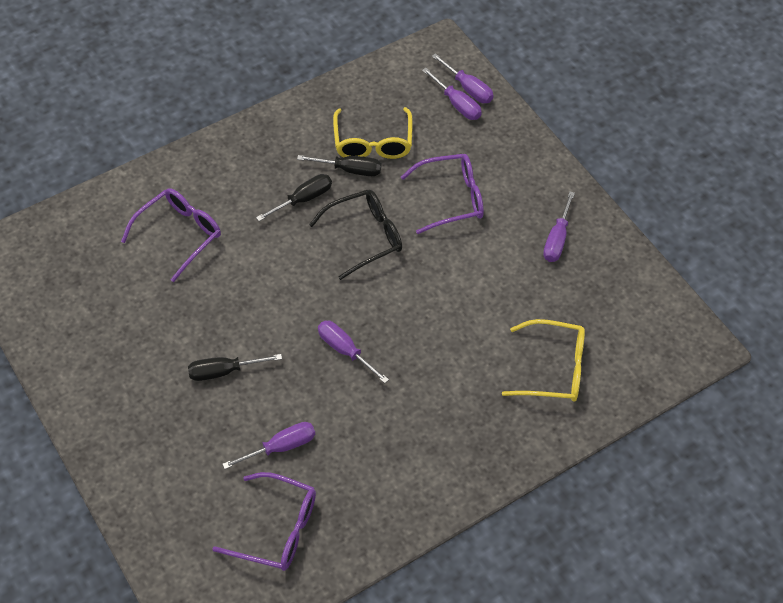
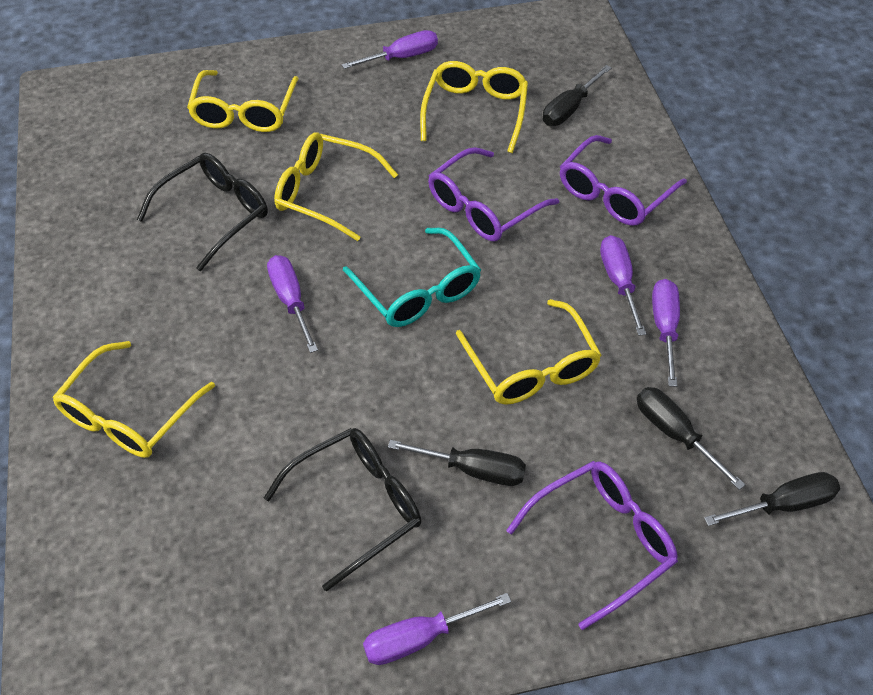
black glasses: 1 -> 2
black screwdriver: 3 -> 4
turquoise glasses: 0 -> 1
yellow glasses: 2 -> 5

